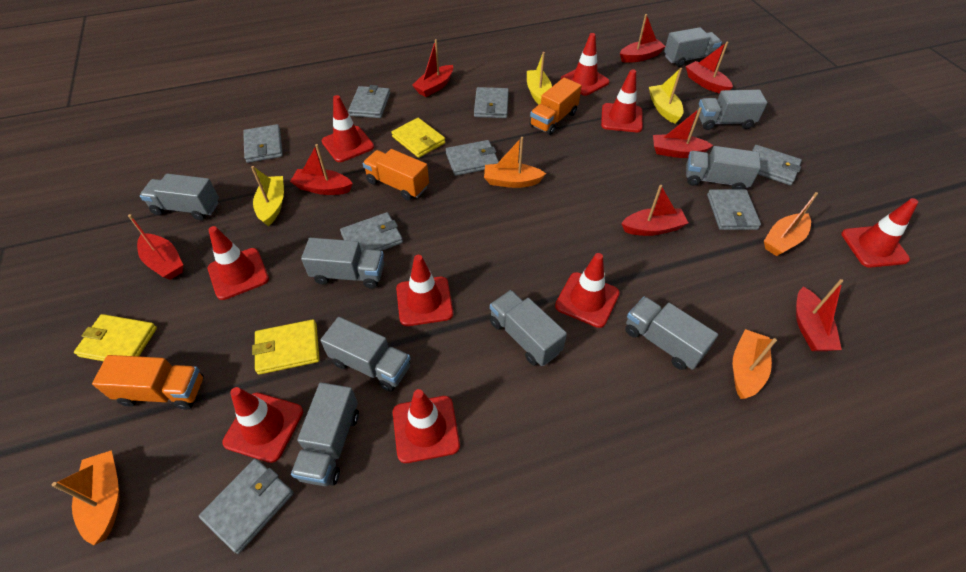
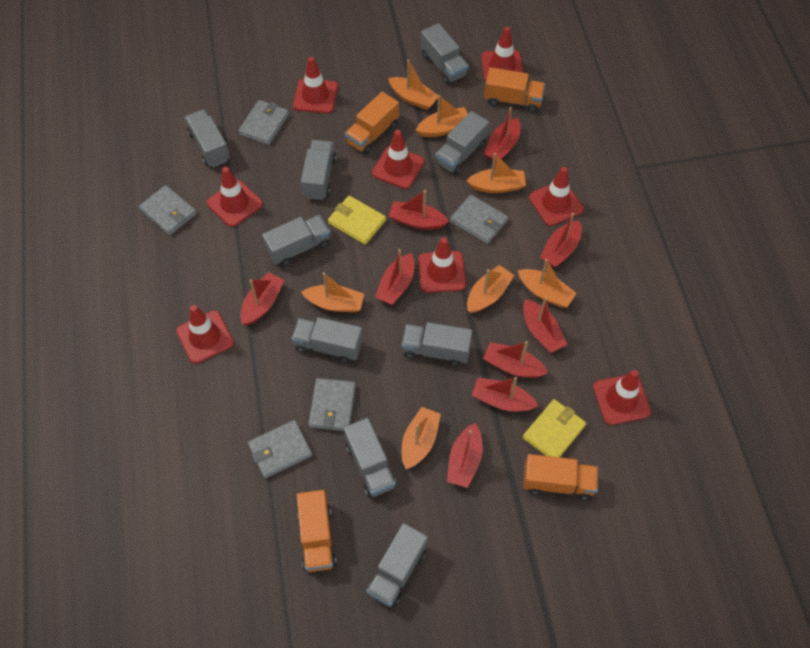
grey wallet: 8 -> 5
orange boat: 4 -> 7
orange truck: 3 -> 4
red boat: 8 -> 9
red traffic cone: 9 -> 8
yellow boat: 3 -> 0
yellow wallet: 3 -> 2

